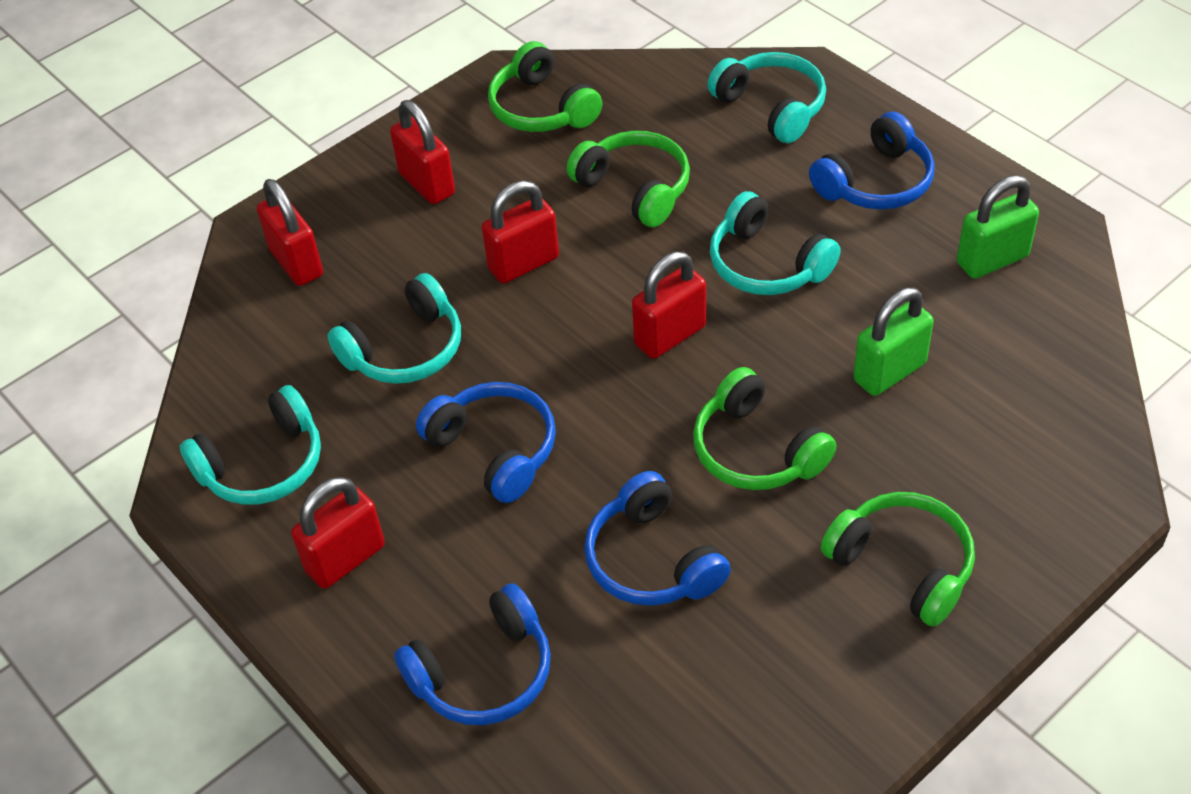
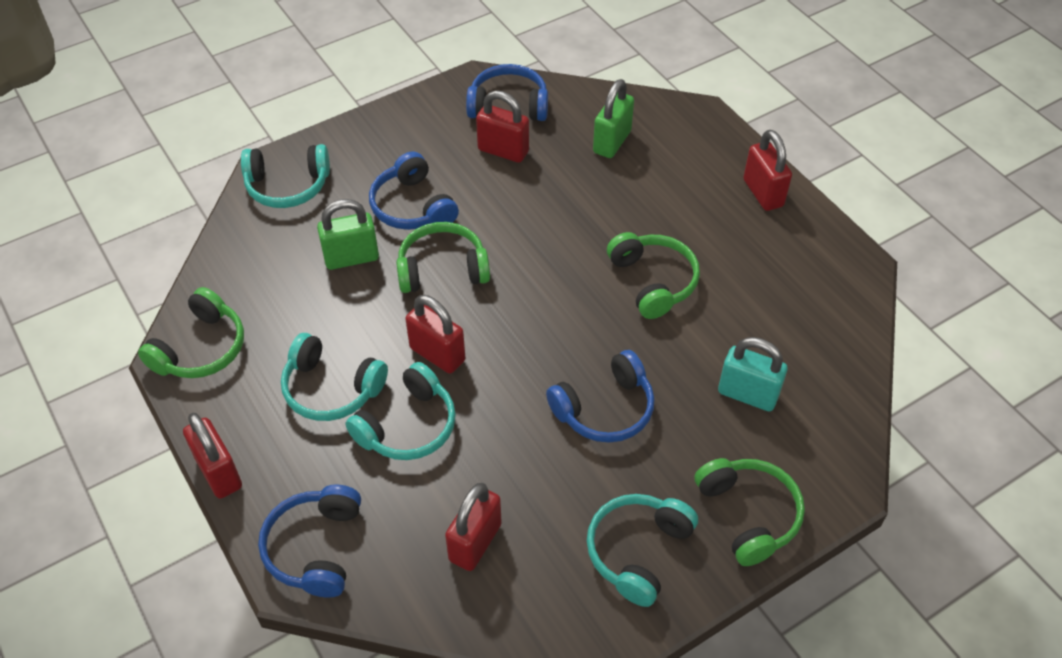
turquoise padlock: 0 -> 1

